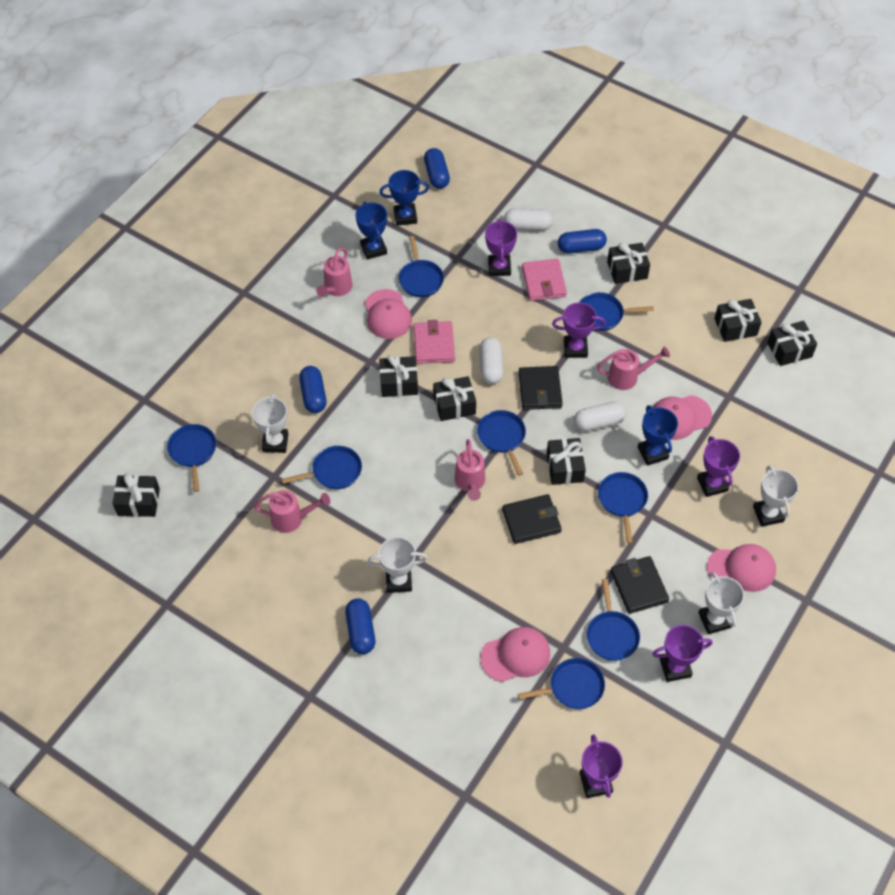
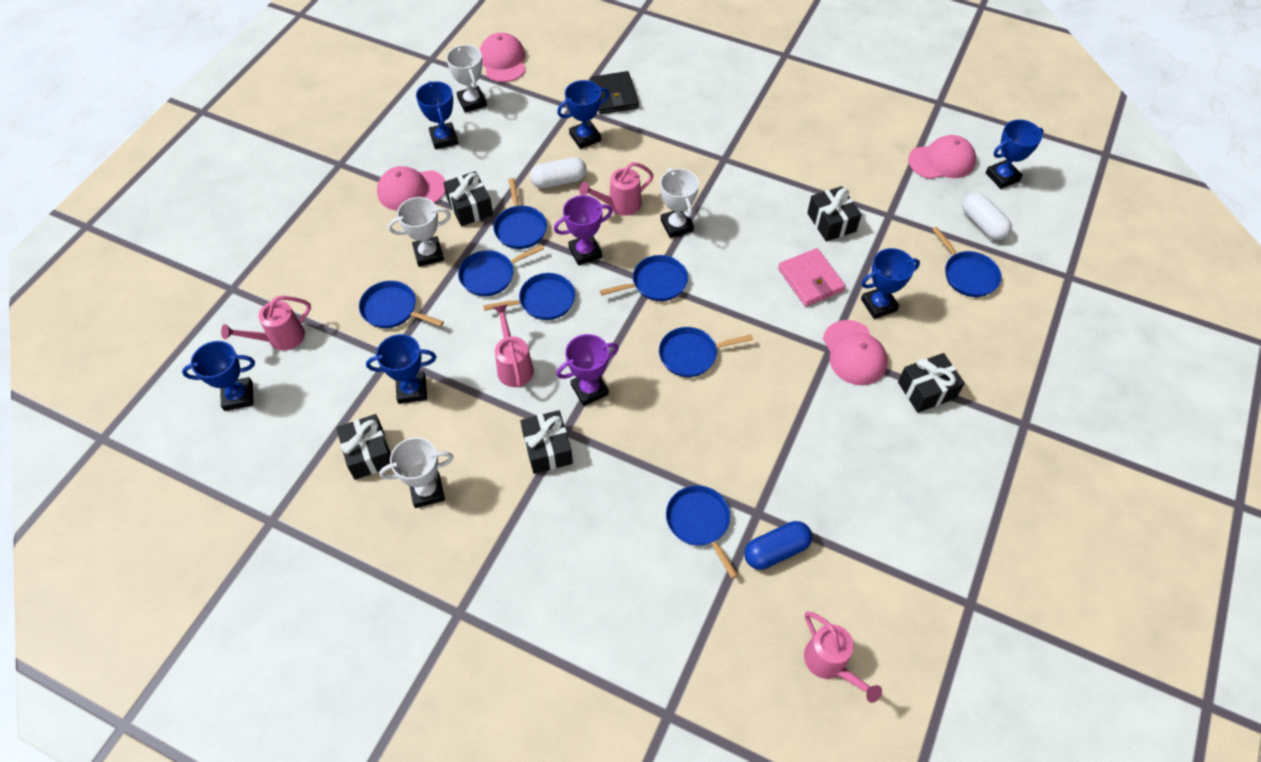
black gift: 7 -> 5
black wallet: 3 -> 1
blue capsule: 4 -> 1
blue trophy: 3 -> 6
pink wallet: 2 -> 1
purple trophy: 5 -> 2
white capsule: 3 -> 2

